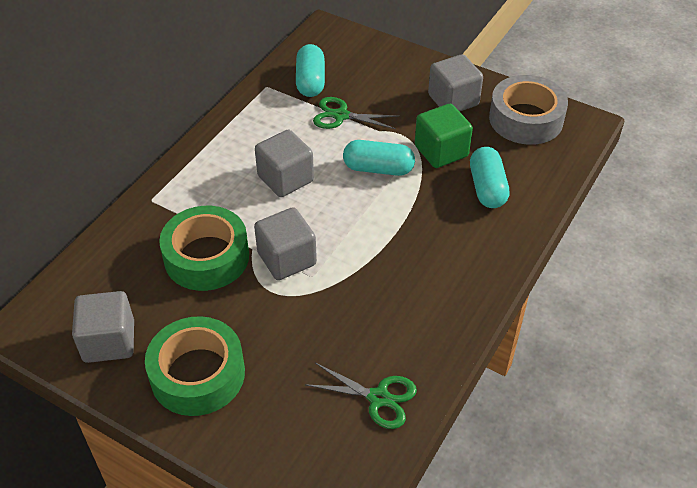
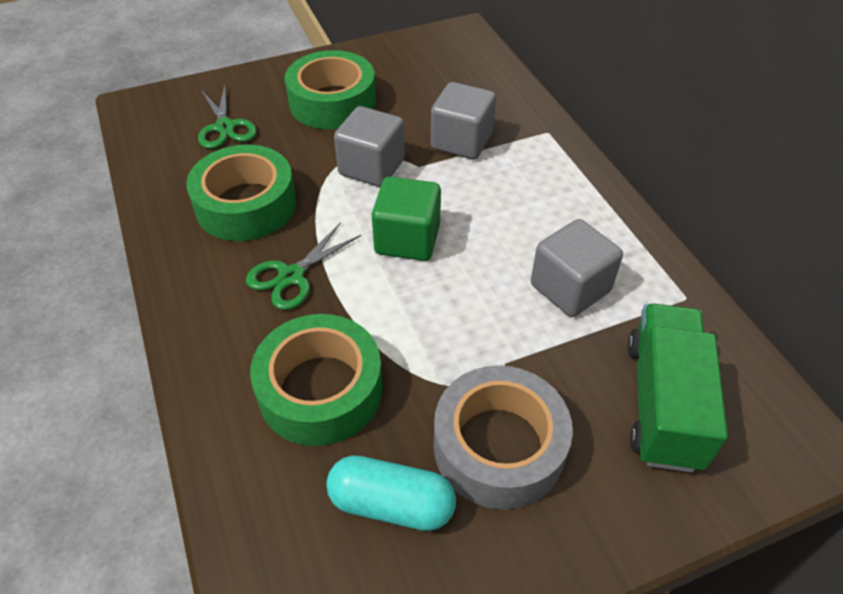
green tape: 2 -> 3
green truck: 0 -> 1
grey cube: 4 -> 3
turquoise capsule: 3 -> 1

